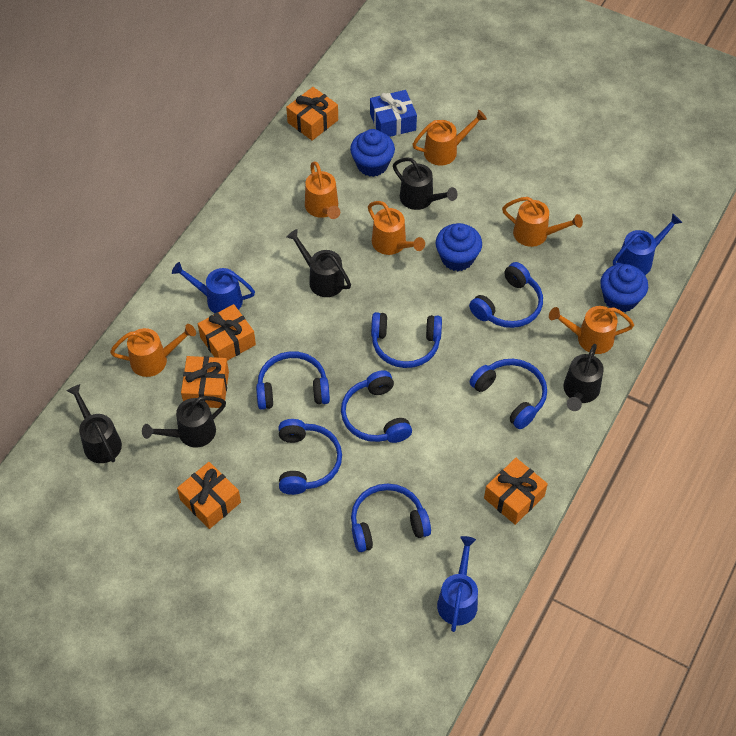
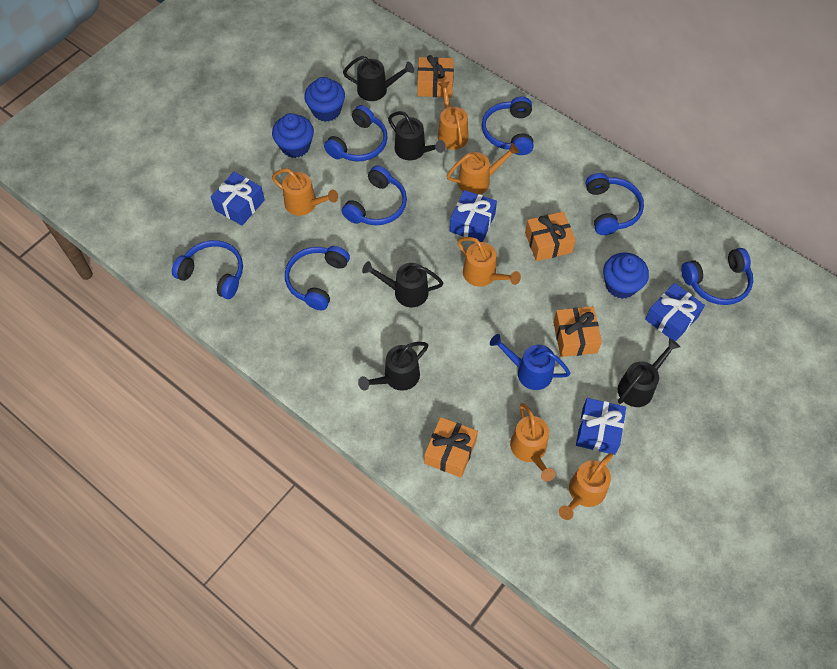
blue gift: 1 -> 4
blue watering can: 3 -> 1
orange gift: 5 -> 4

